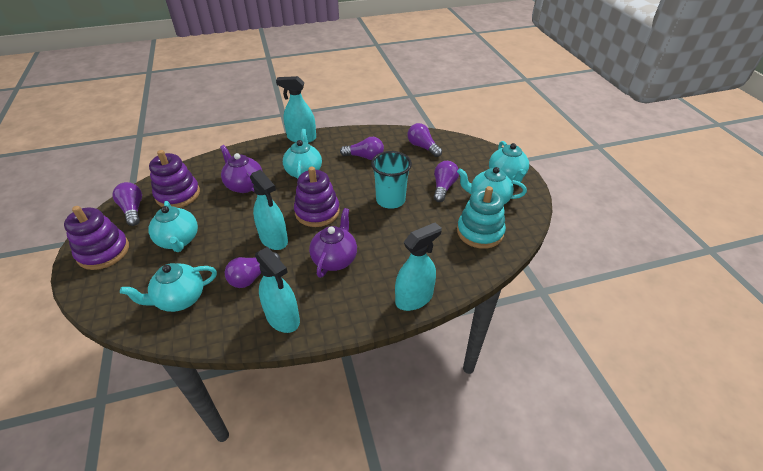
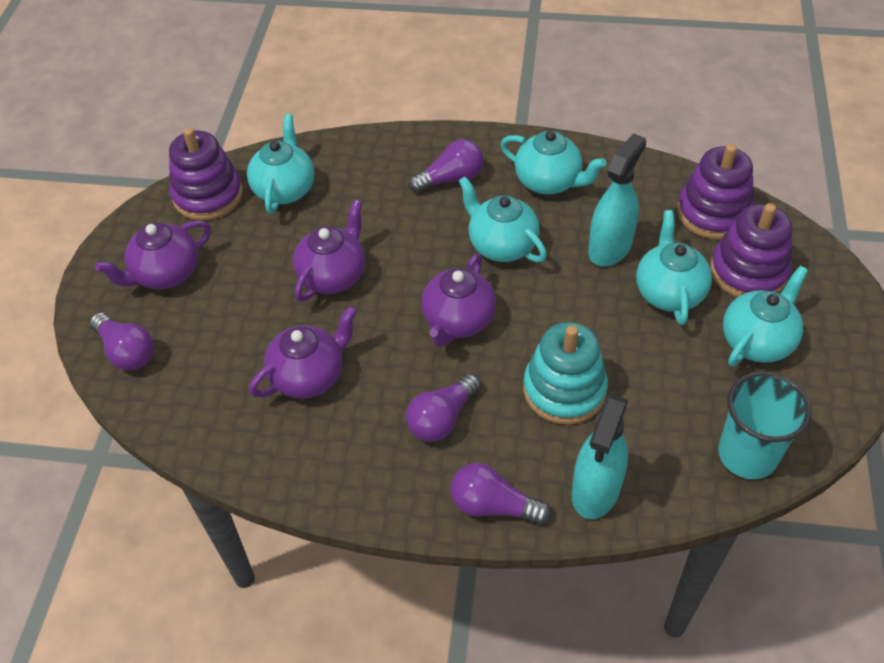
purple light bulb: 5 -> 4
purple teapot: 2 -> 4
turquoise spray bottle: 4 -> 2

